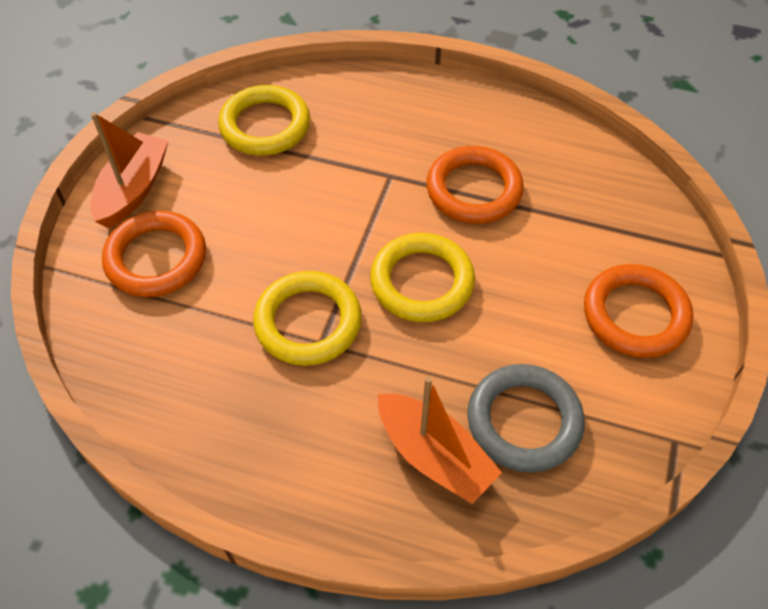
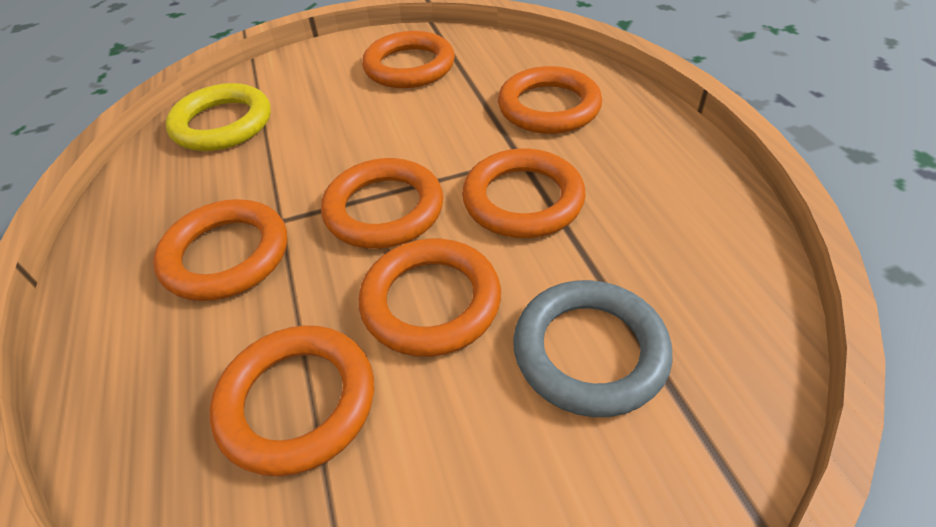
orange boat: 2 -> 0
orange ring: 3 -> 7
yellow ring: 3 -> 1

